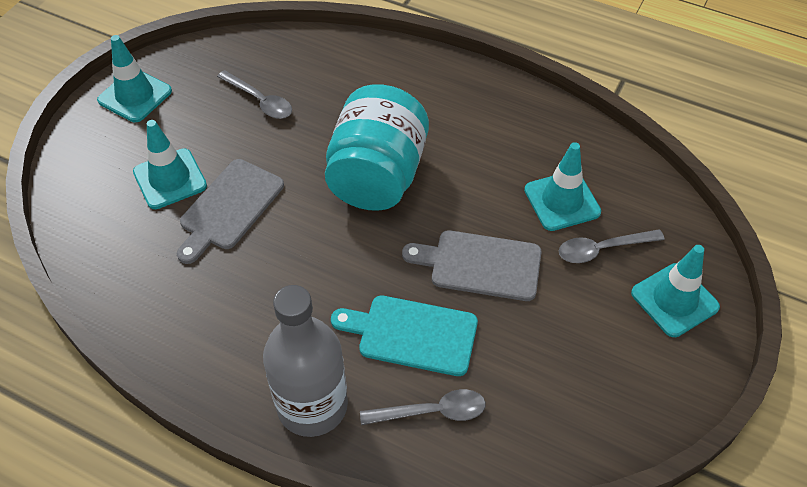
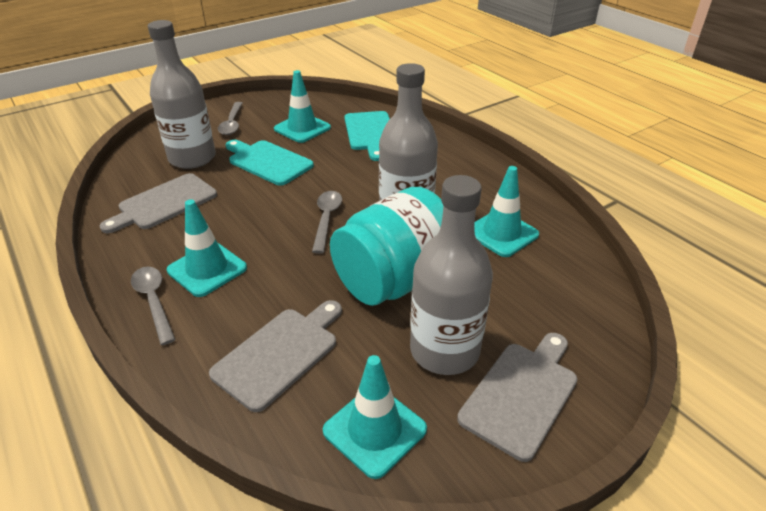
grey bottle: 1 -> 3
grey cutting board: 2 -> 3
turquoise cutting board: 1 -> 2

